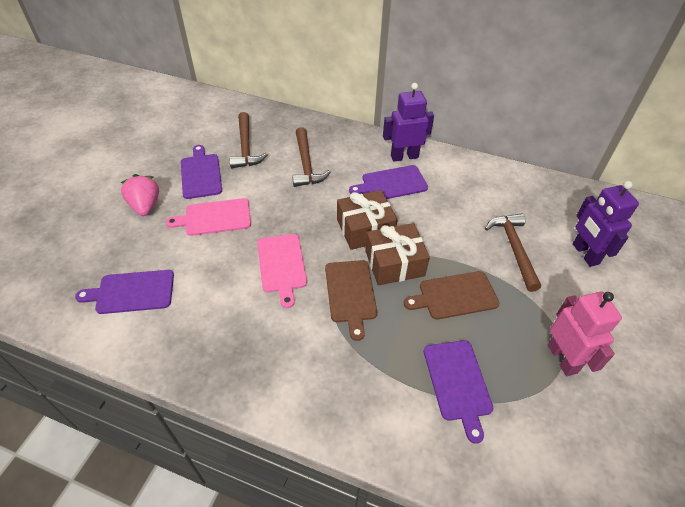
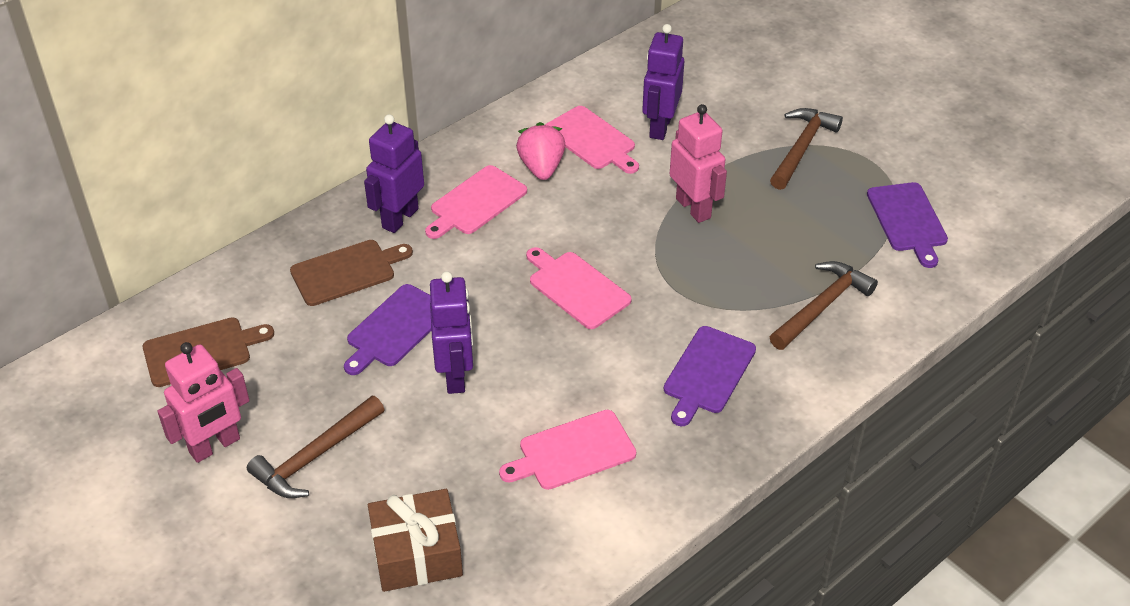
brown gift: 2 -> 1
pink cutting board: 2 -> 4
pink robot: 1 -> 2
purple cutting board: 4 -> 3
purple robot: 2 -> 3

